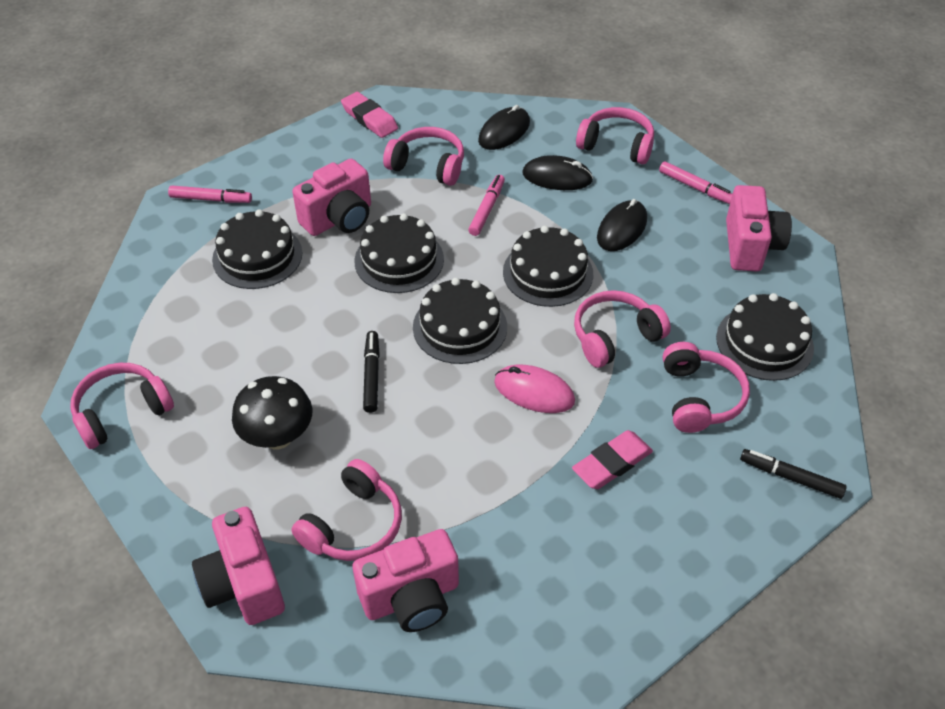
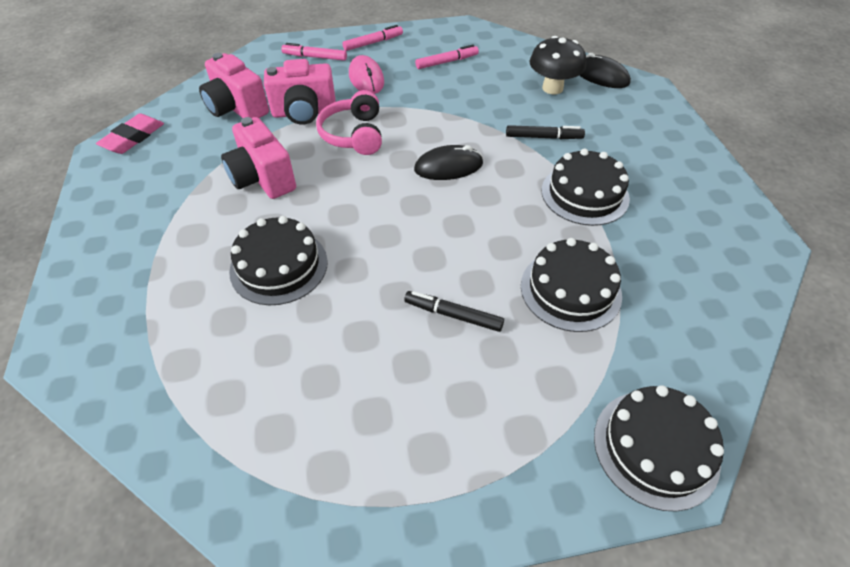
black cake: 5 -> 4
black mouse: 3 -> 2
pink camera: 4 -> 3
pink eraser: 2 -> 1
pink headphones: 6 -> 1

